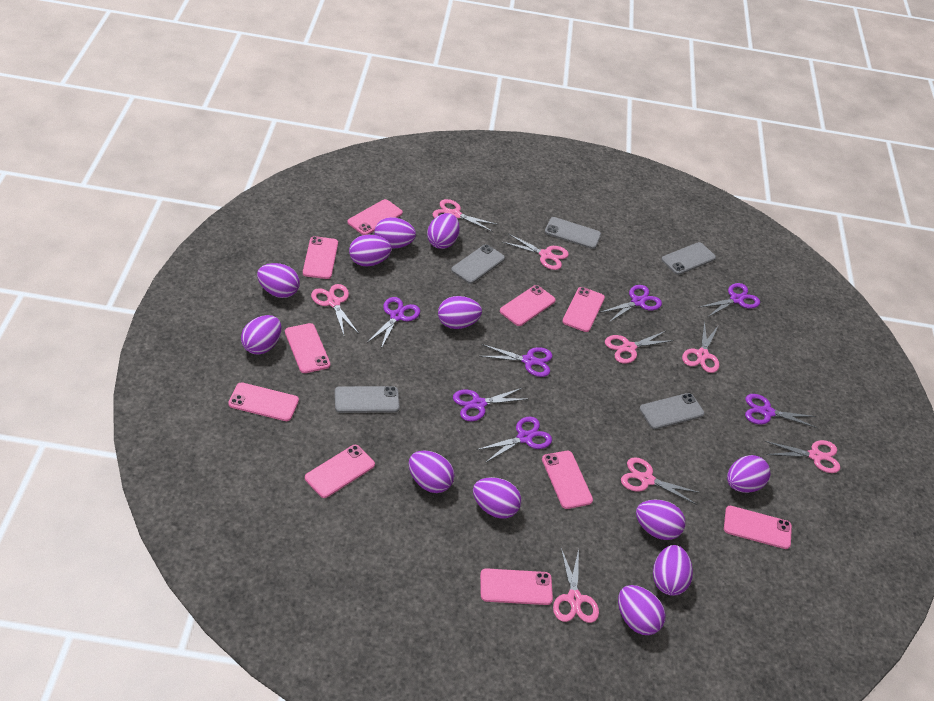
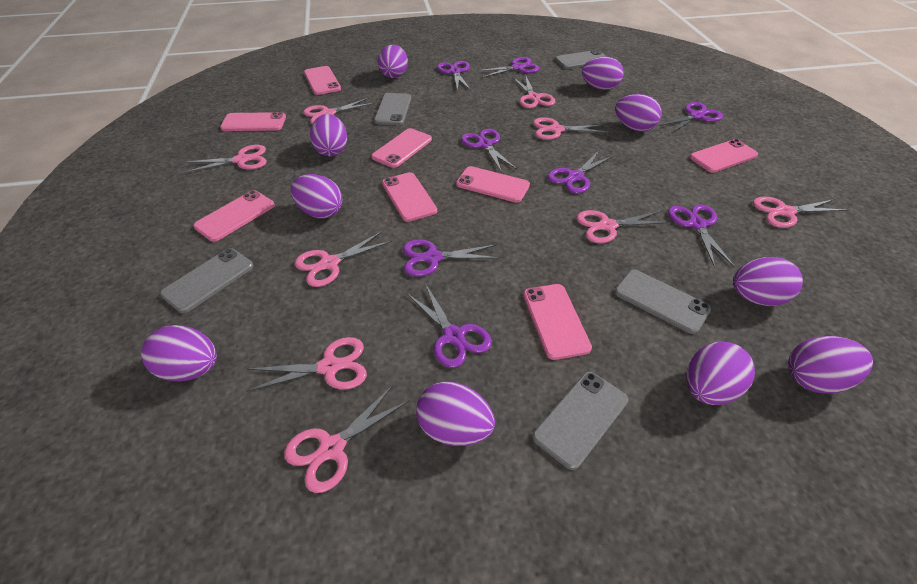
pink phone: 10 -> 8
pink scissors: 8 -> 9
purple egg: 12 -> 10
purple scissors: 7 -> 8

